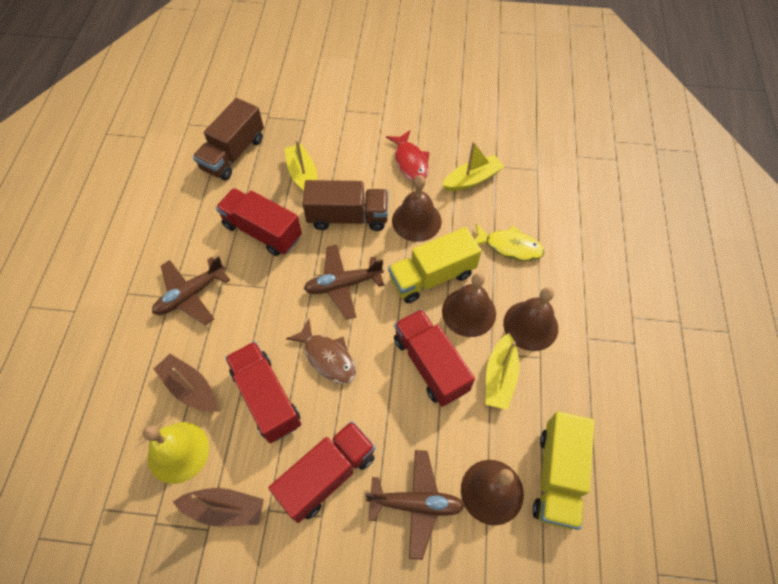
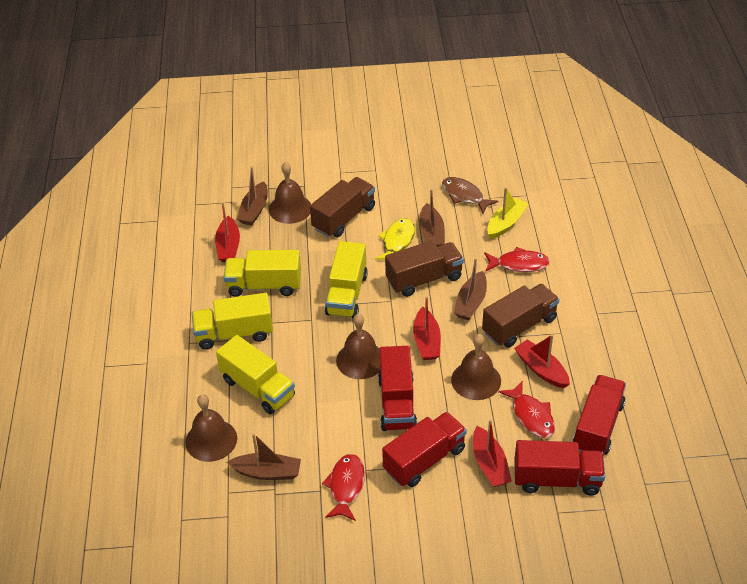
brown boat: 2 -> 4
brown plane: 3 -> 0
brown truck: 2 -> 3
red boat: 0 -> 4
red fish: 1 -> 3
yellow bell: 1 -> 0
yellow boat: 3 -> 1
yellow truck: 2 -> 4

